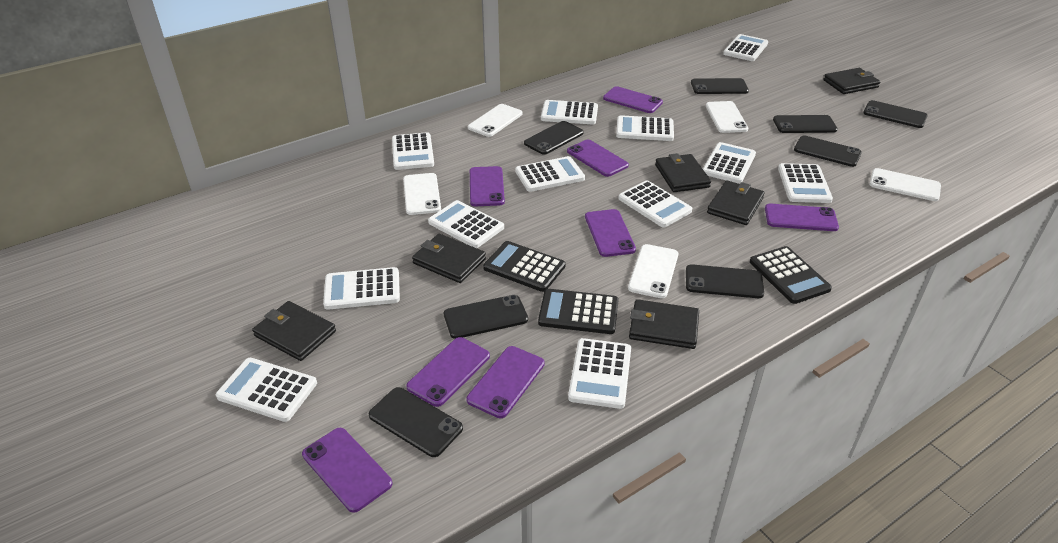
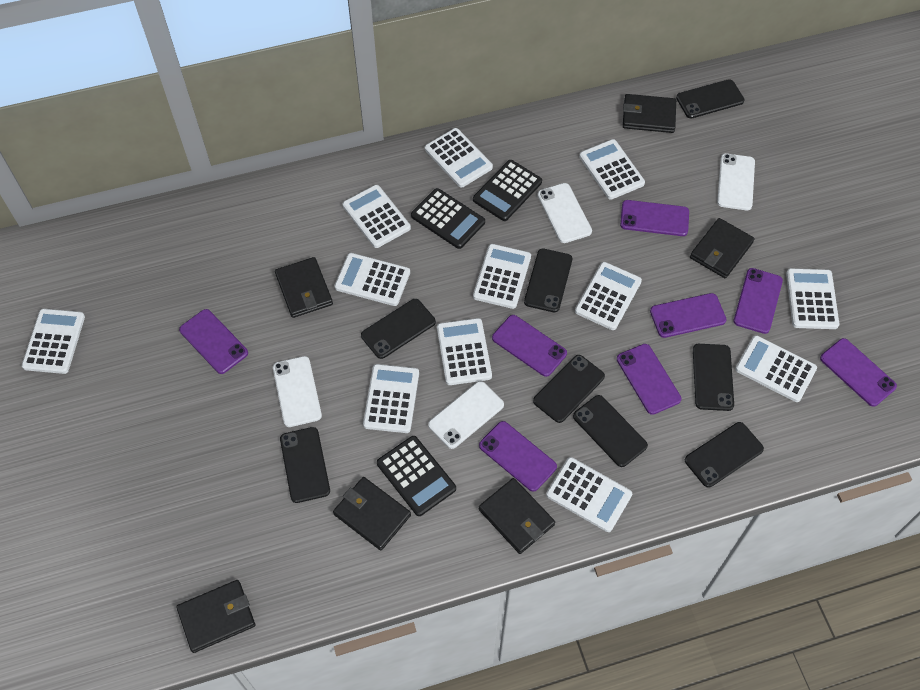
white phone: 5 -> 4

